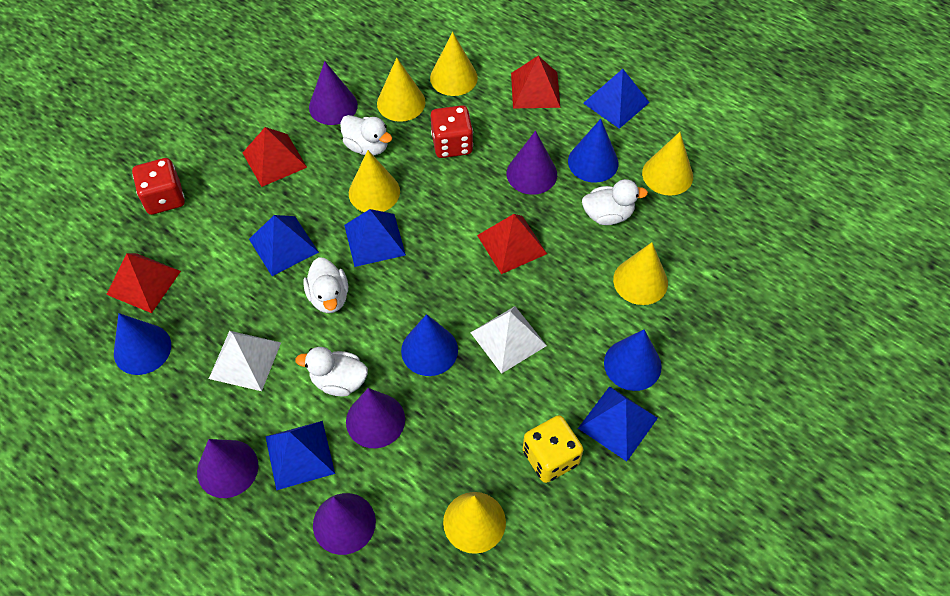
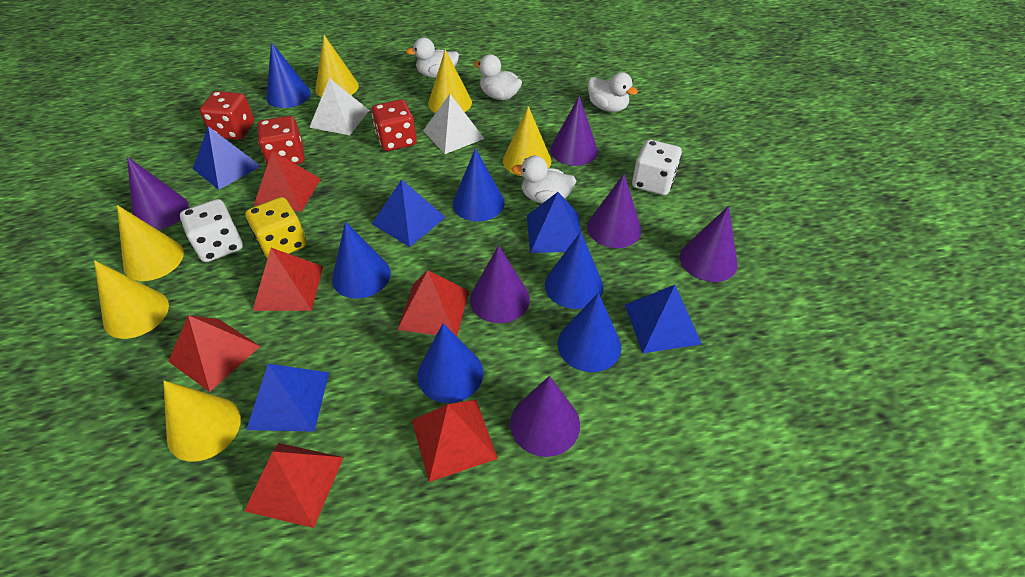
blue cone: 4 -> 6
purple cone: 5 -> 6
red dice: 2 -> 3
red pyramid: 4 -> 6
white dice: 0 -> 2

